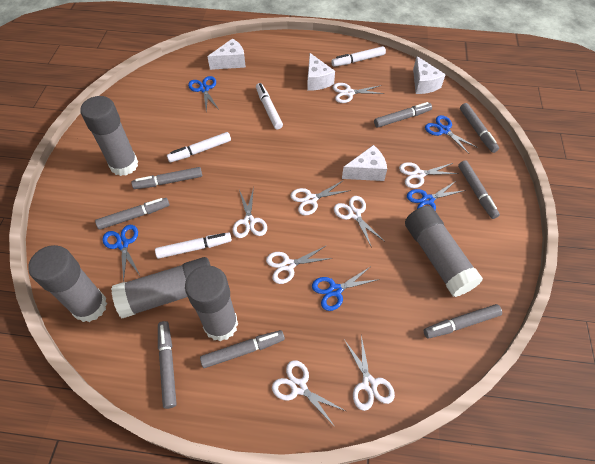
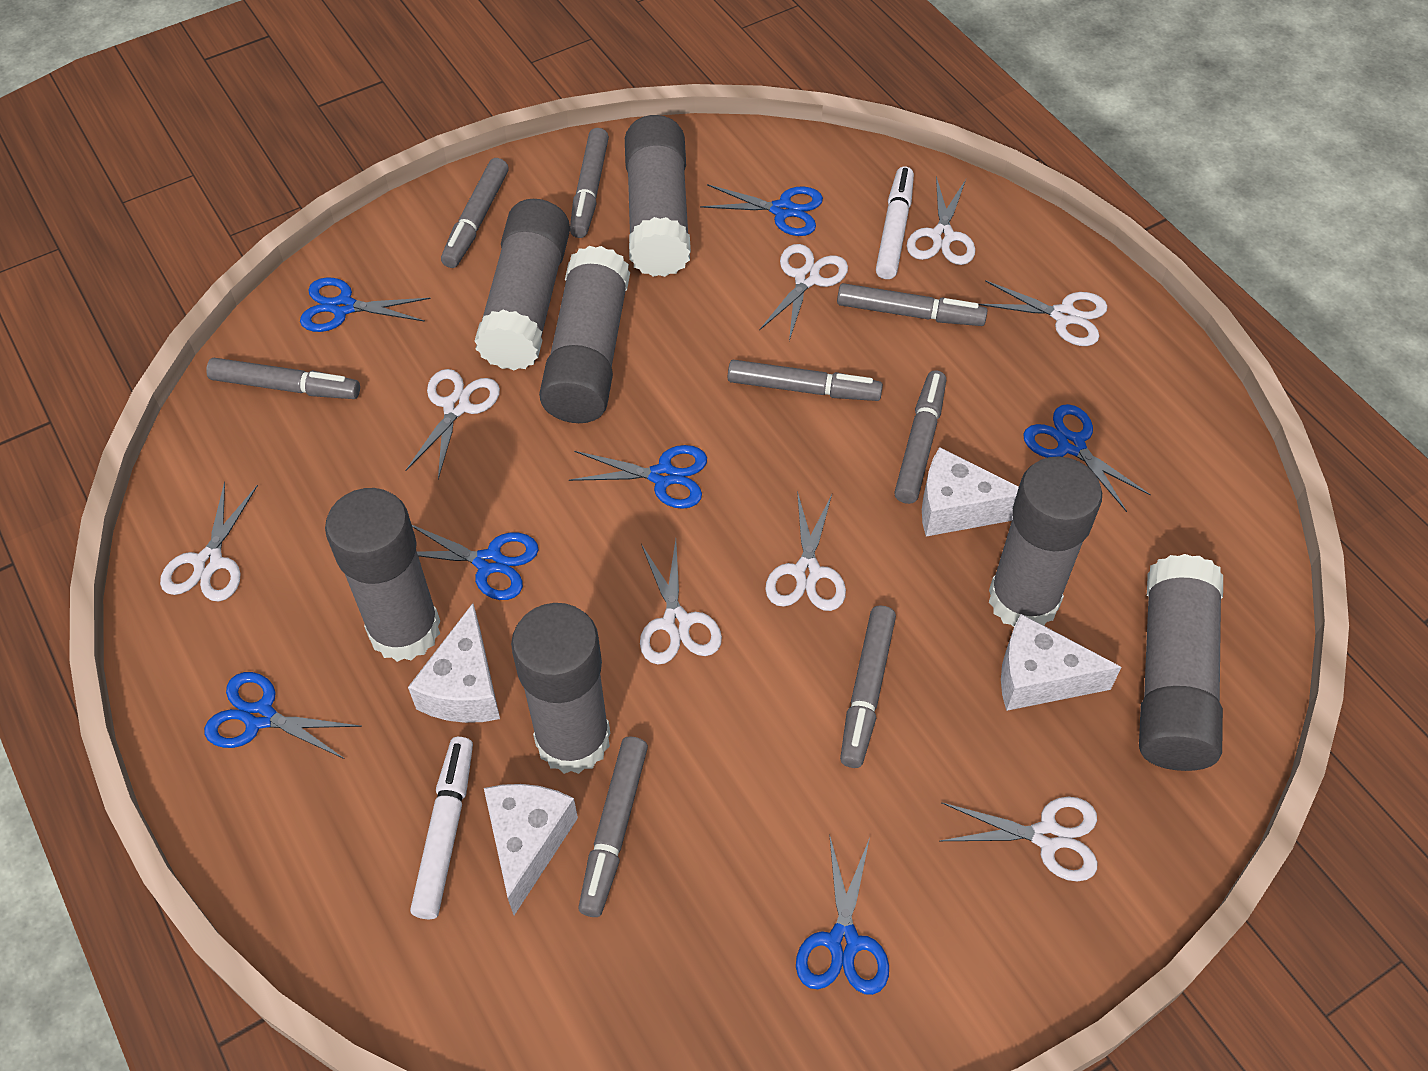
blue scissors: 5 -> 7
grey glue stick: 5 -> 7
white marker: 4 -> 2

